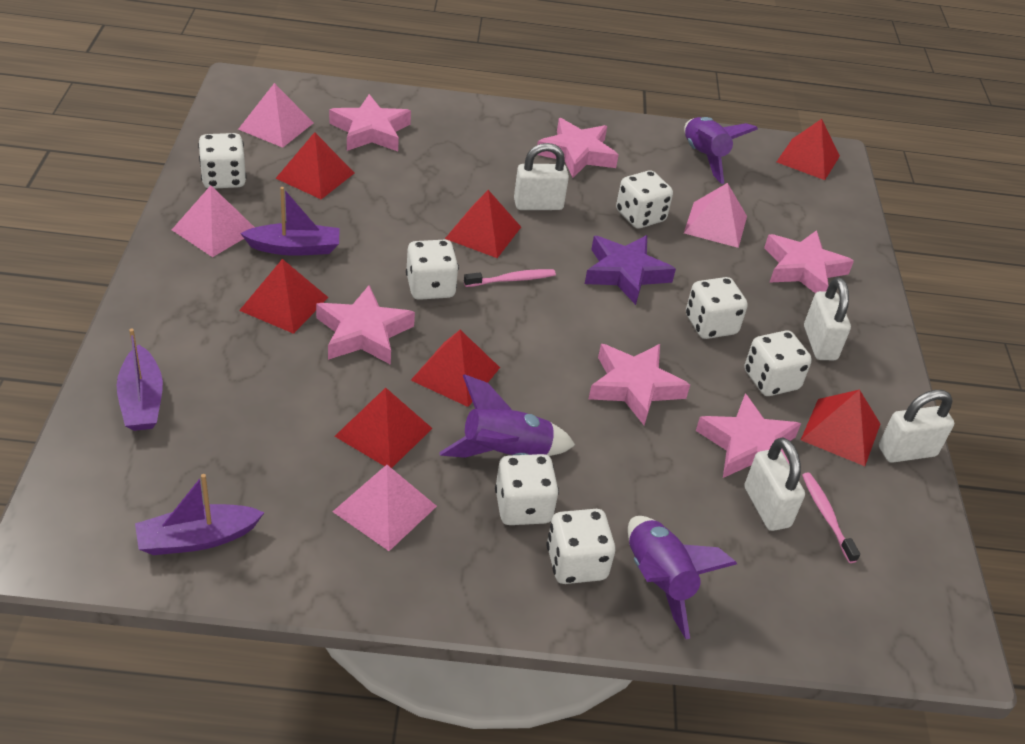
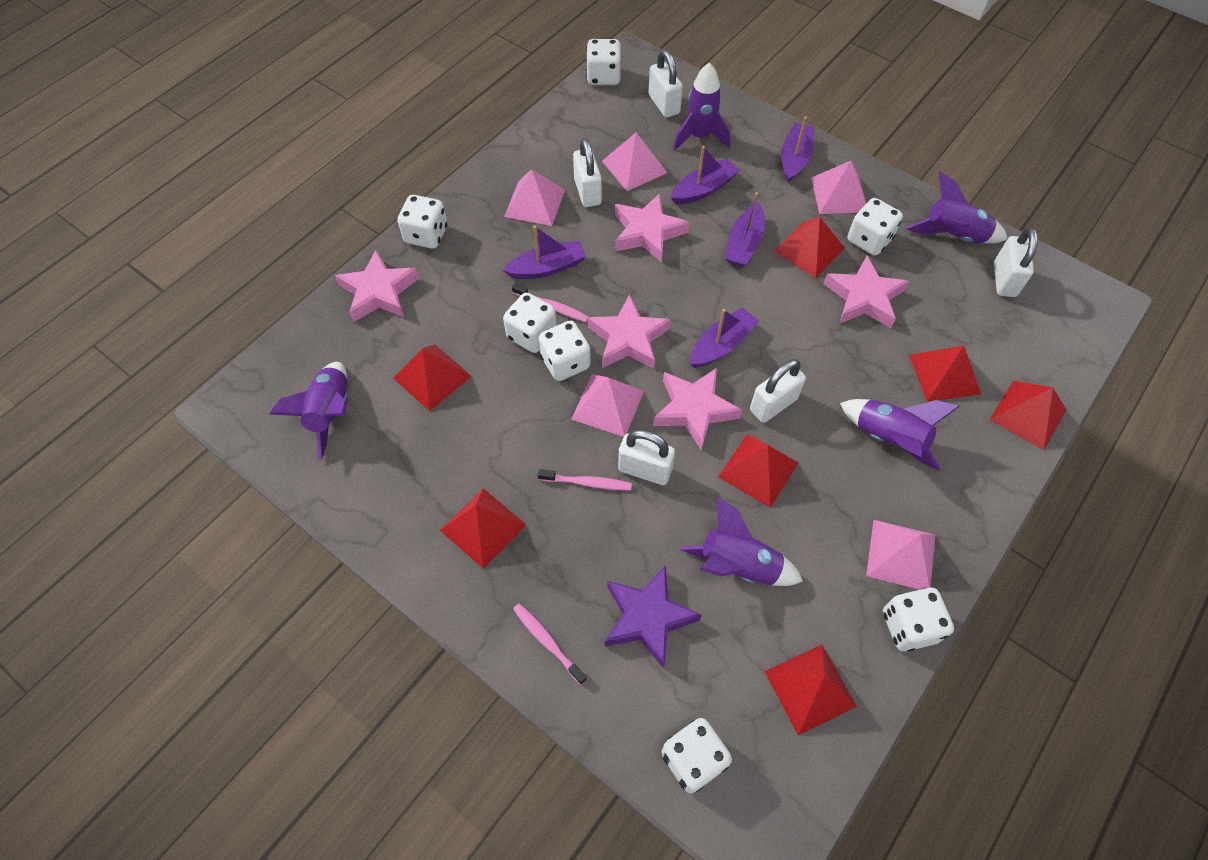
pink pyramid: 4 -> 5
pink star: 6 -> 5
pink toothbrush: 2 -> 3
purple boat: 3 -> 5
purple rocket: 3 -> 5
white padlock: 4 -> 5

